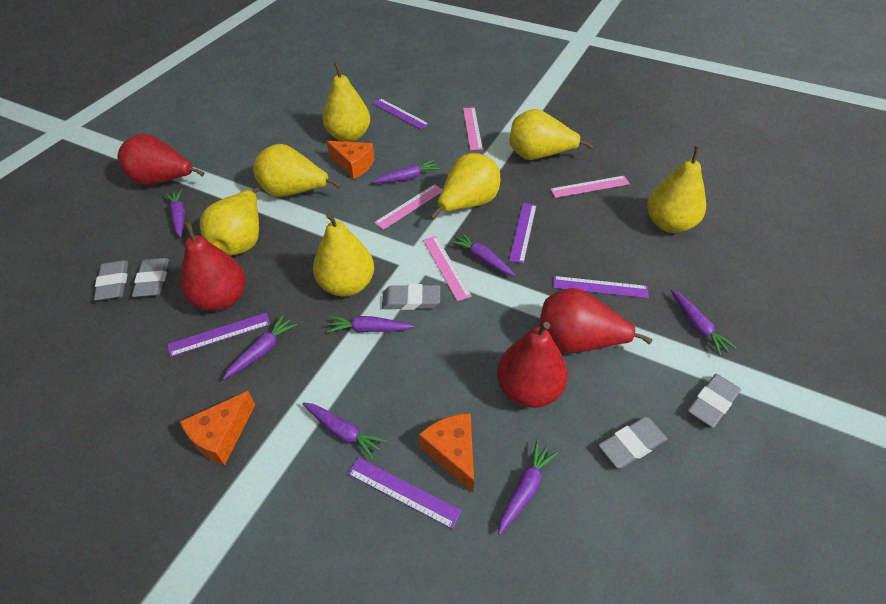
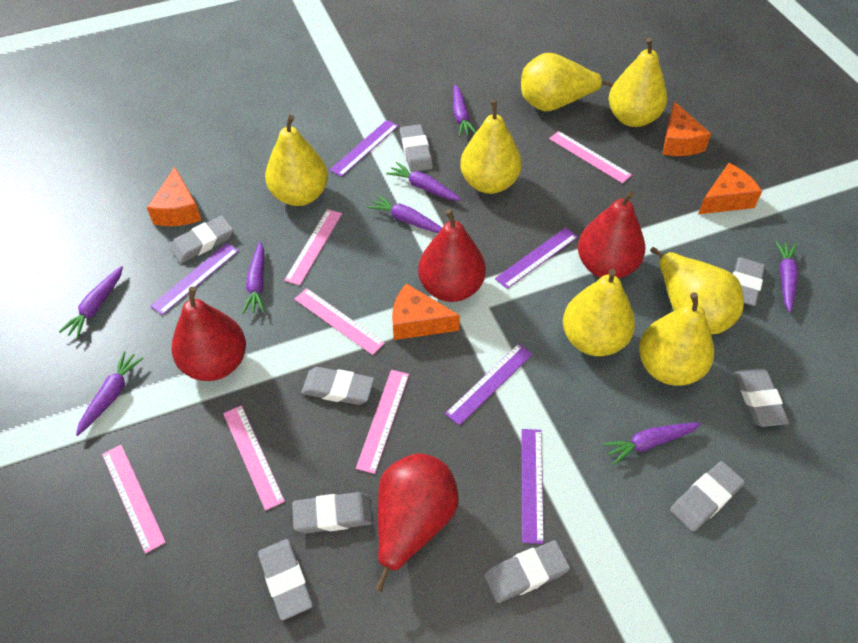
grey eraser: 5 -> 9
orange cheese: 3 -> 4
pink ruler: 4 -> 6

